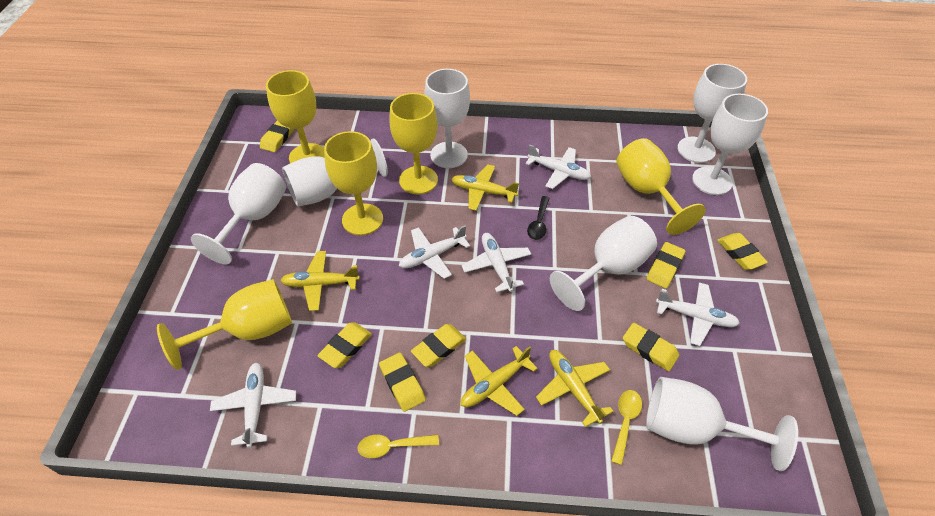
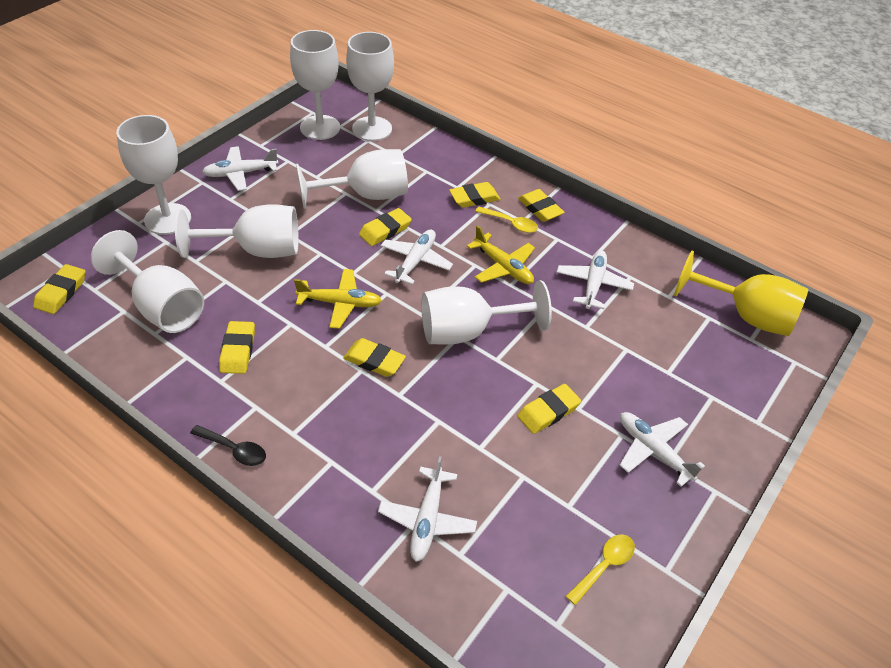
yellow goblet: 5 -> 1
yellow plane: 4 -> 2

